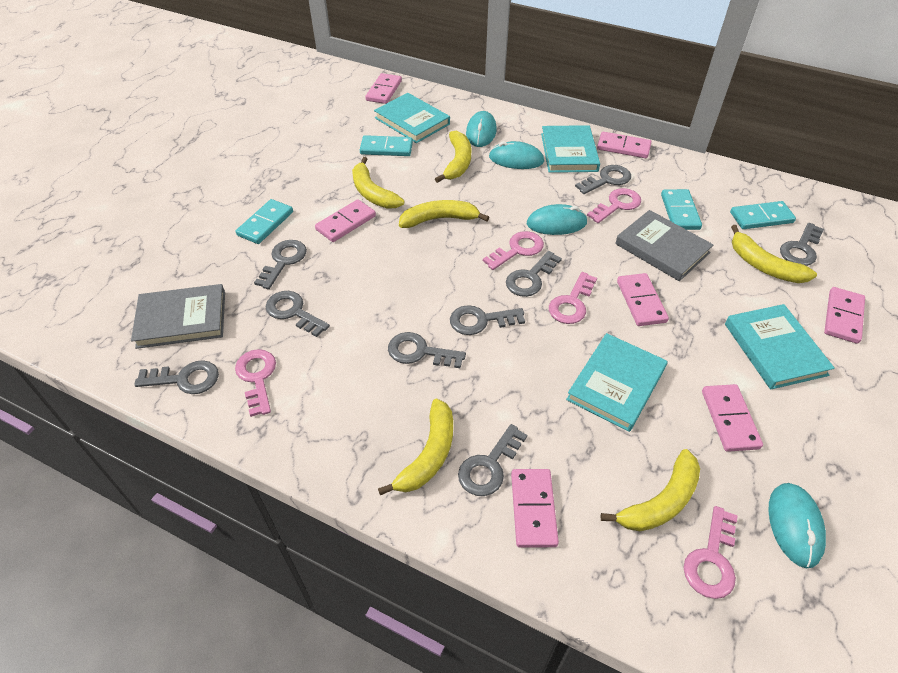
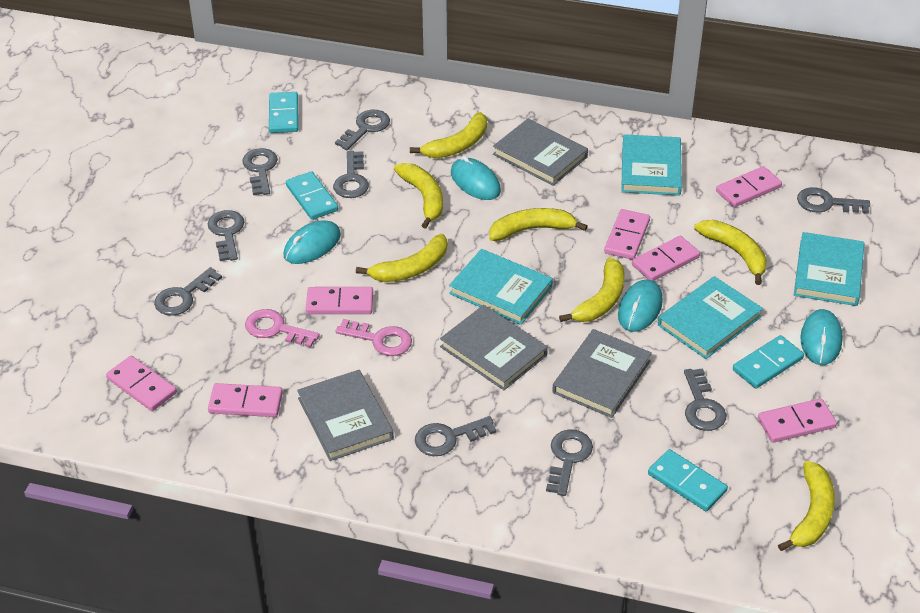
grey book: 2 -> 4
pink key: 5 -> 2
yellow banana: 6 -> 7

